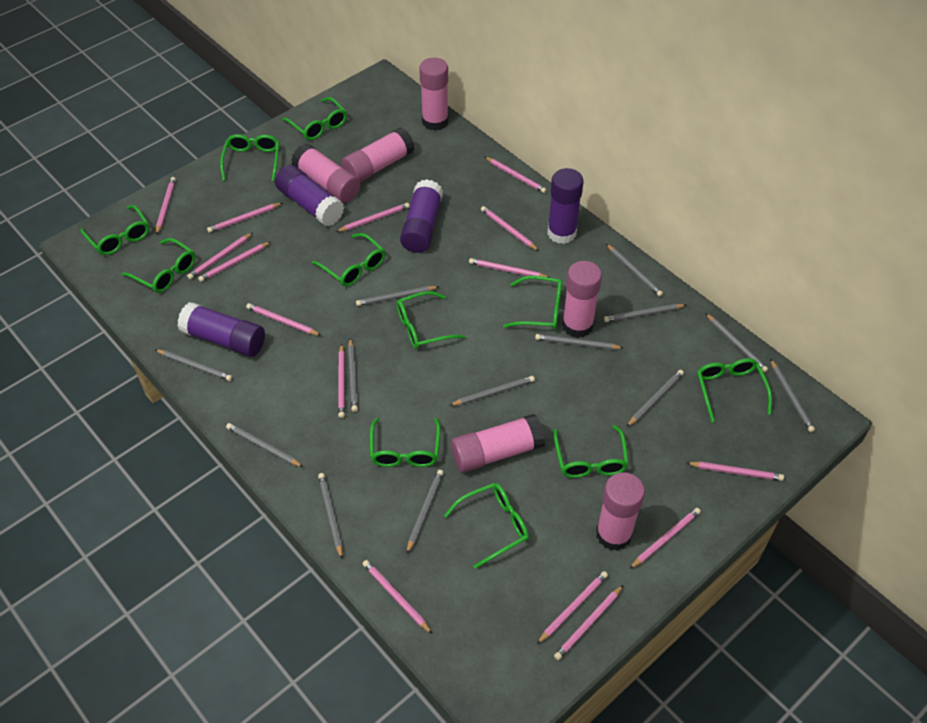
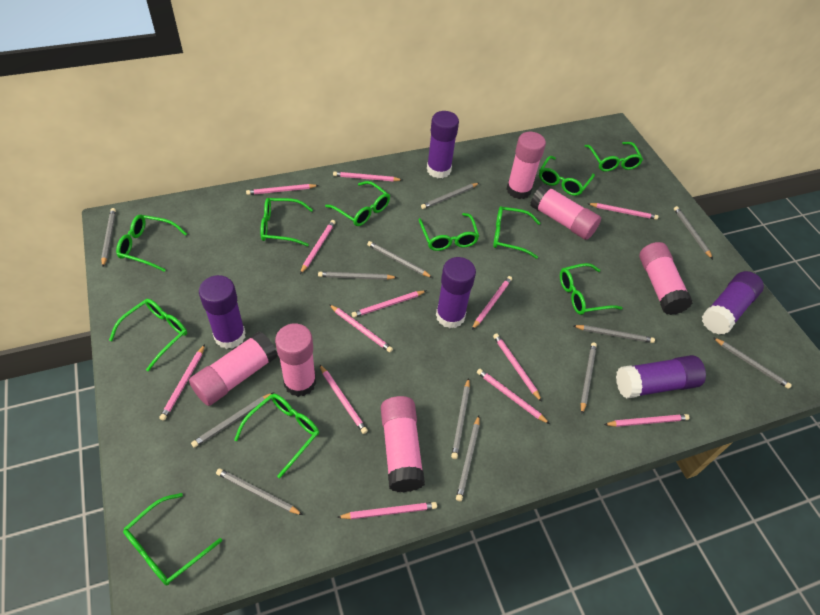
grey pencil: 13 -> 12
pink pencil: 15 -> 13
purple glue stick: 4 -> 5

